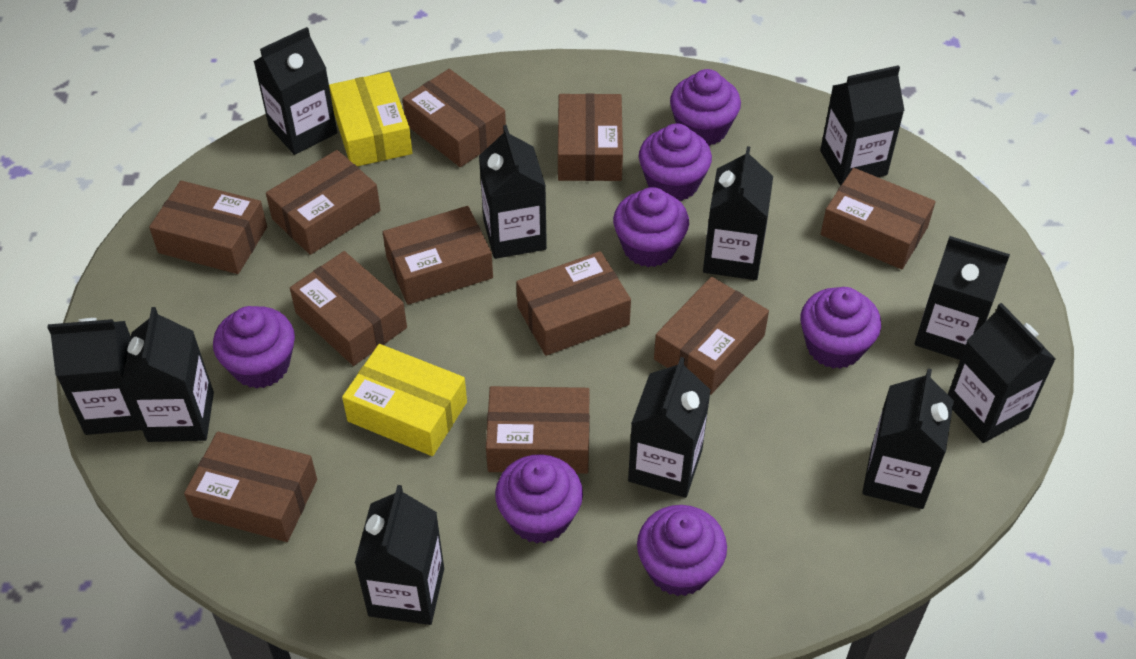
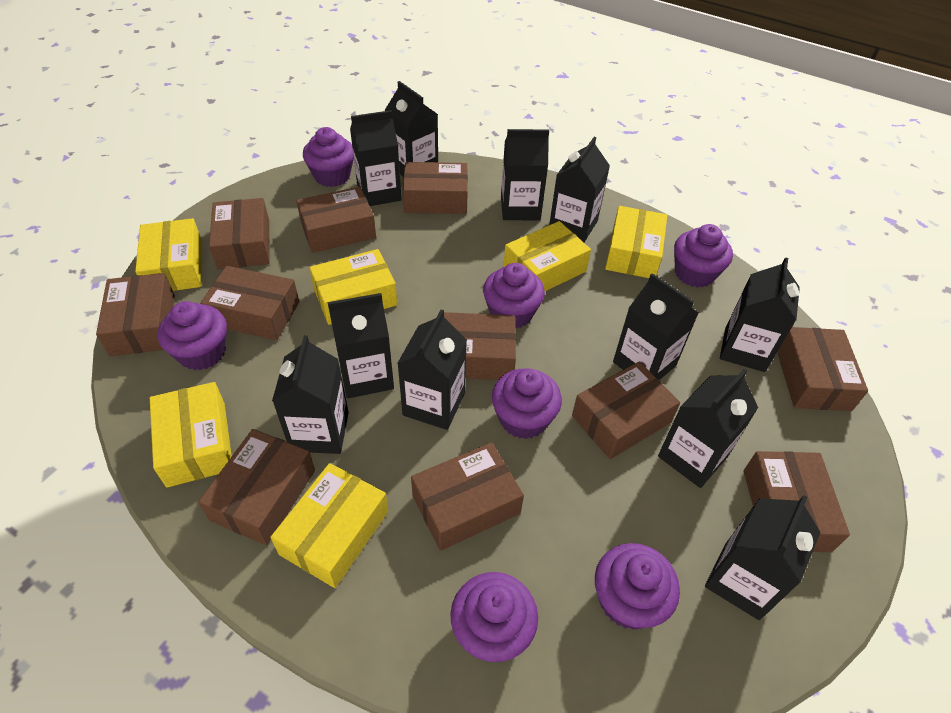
yellow box: 2 -> 6

